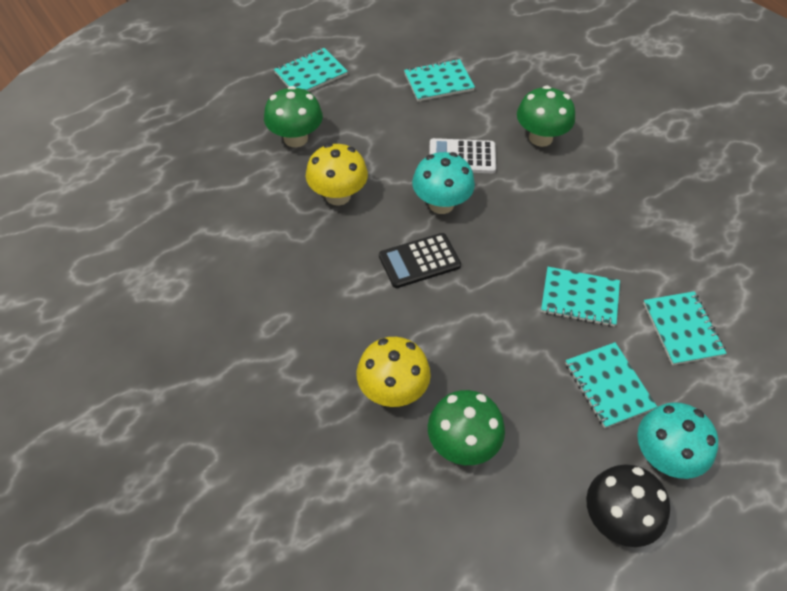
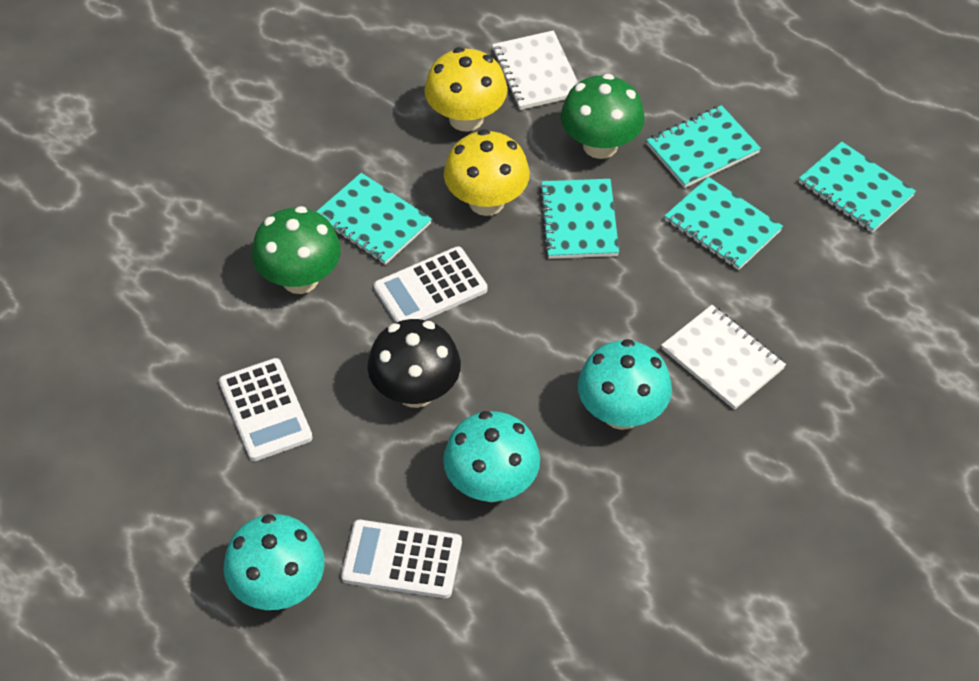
black calculator: 1 -> 0
green mushroom: 3 -> 2
turquoise mushroom: 2 -> 3
white calculator: 1 -> 3
white notebook: 0 -> 2

